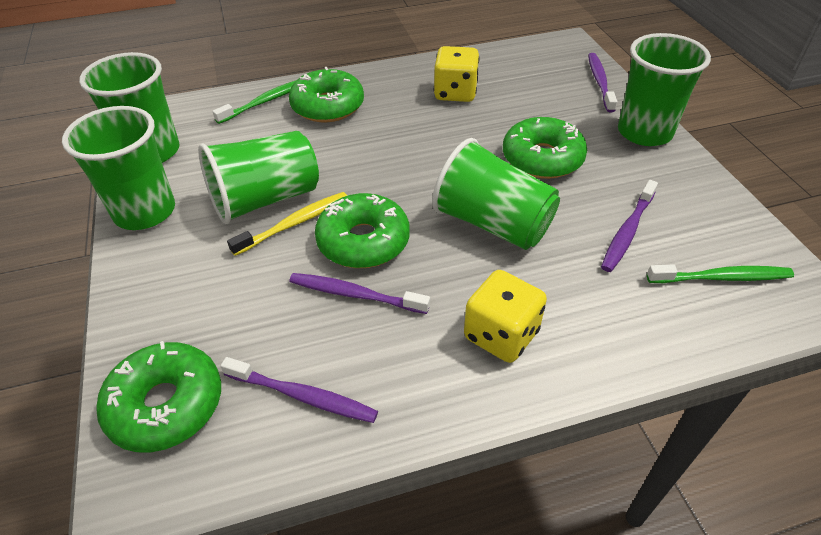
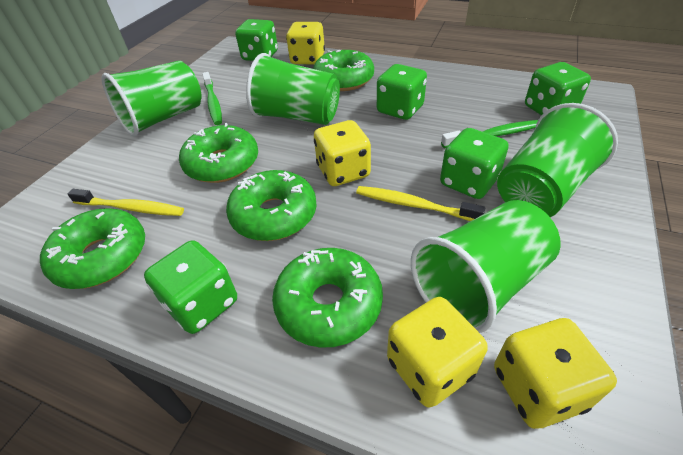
green cup: 5 -> 4
green dice: 0 -> 5
green donut: 4 -> 5
purple toothbrush: 4 -> 0
yellow dice: 2 -> 4
yellow toothbrush: 1 -> 2

